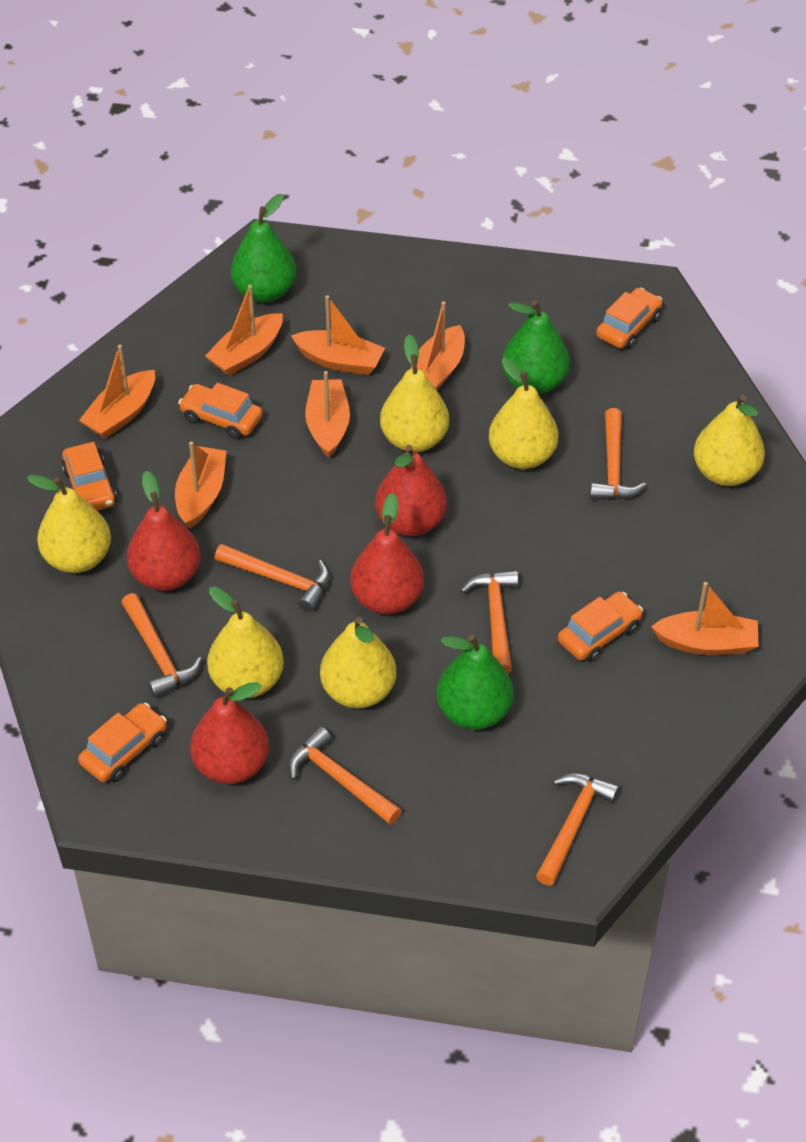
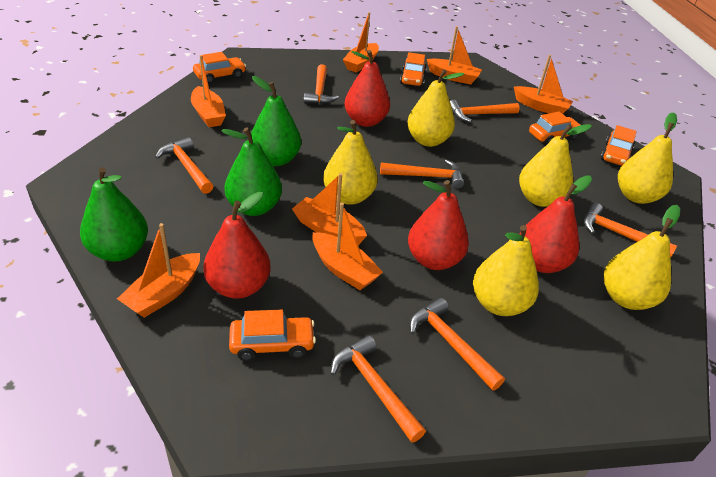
orange hammer: 6 -> 7

